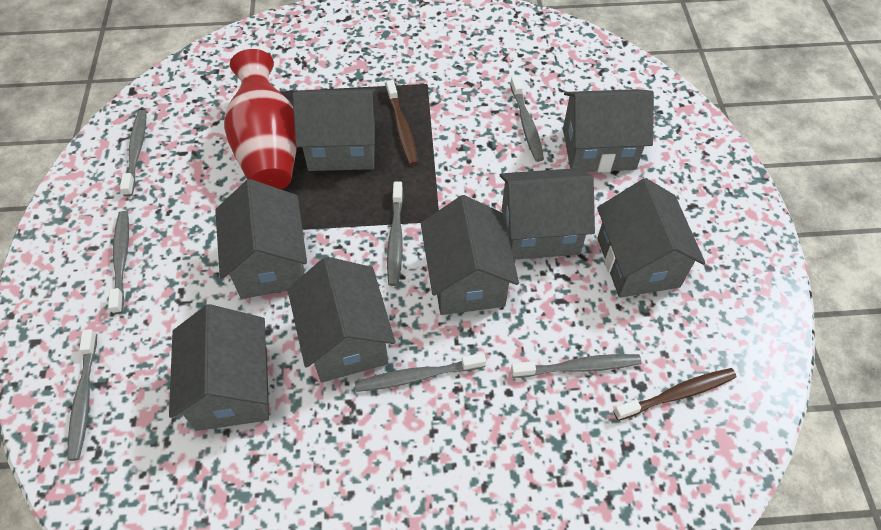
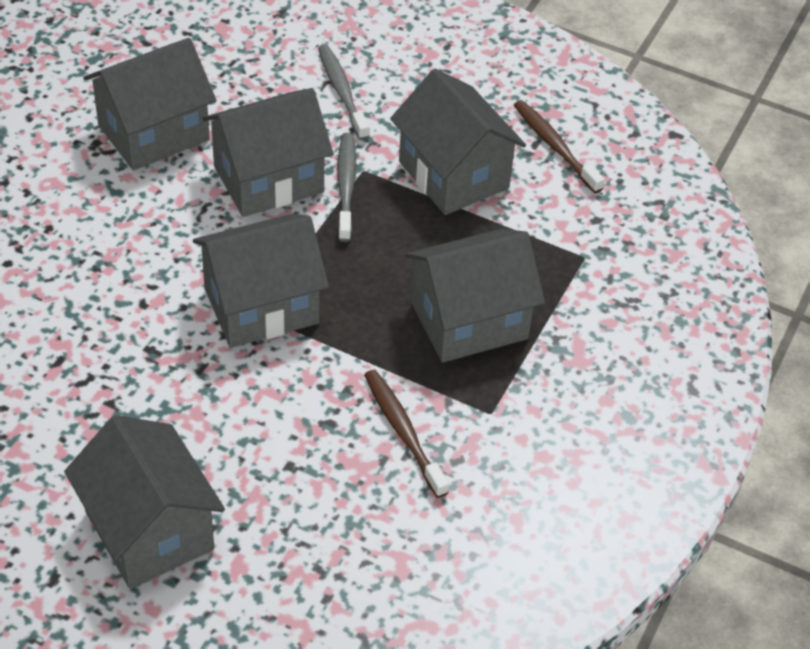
grey house: 8 -> 6
grey toothbrush: 7 -> 2
red vase: 1 -> 0

